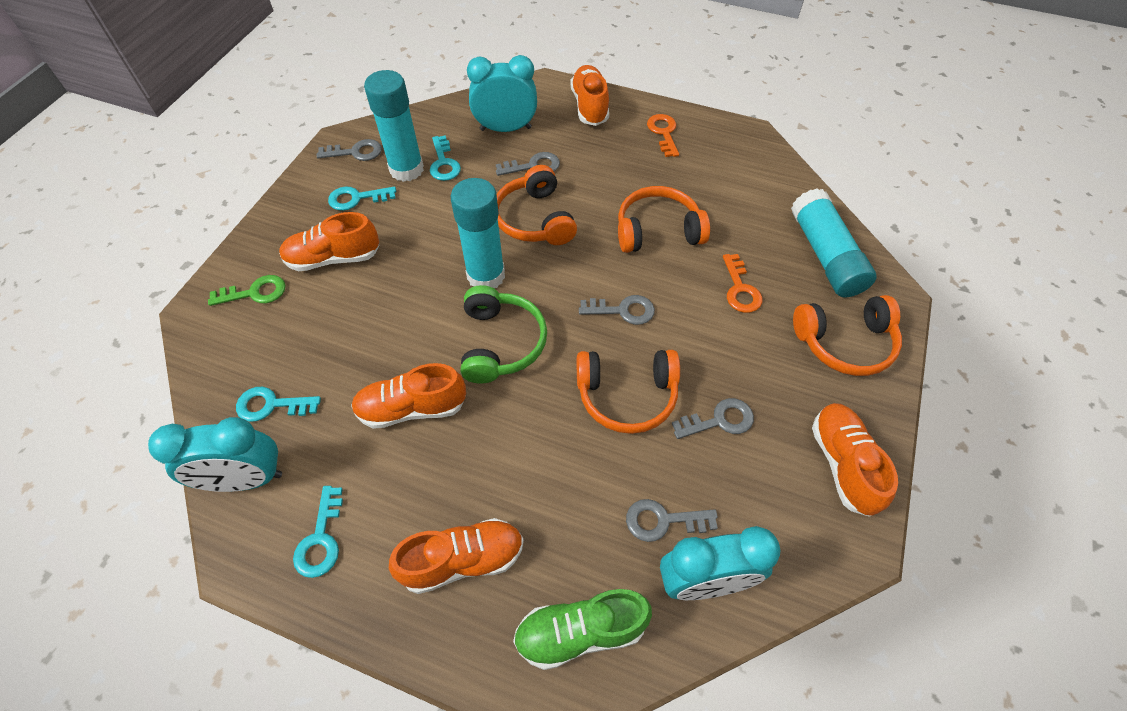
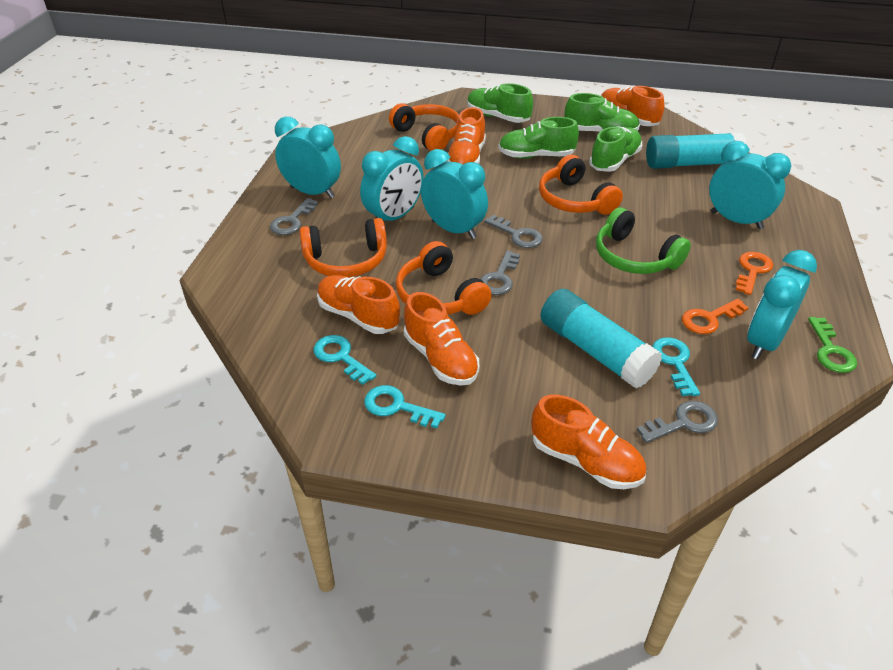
green shoe: 1 -> 4
grey key: 5 -> 4
turquoise clock: 3 -> 5
turquoise glue stick: 3 -> 2
turquoise key: 4 -> 3

